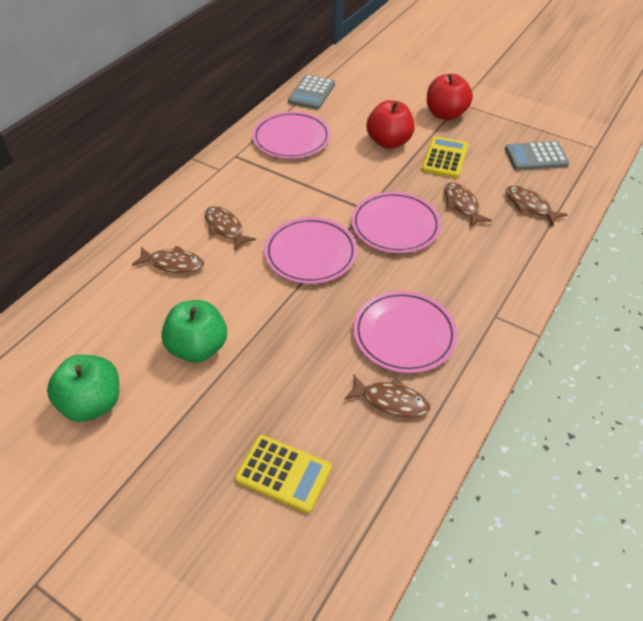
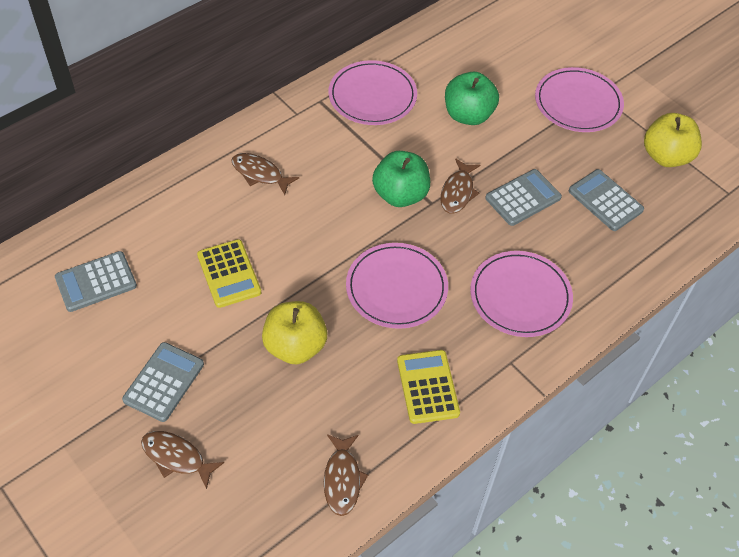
brown fish: 5 -> 4
grey calculator: 2 -> 4
red apple: 2 -> 0
yellow apple: 0 -> 2

